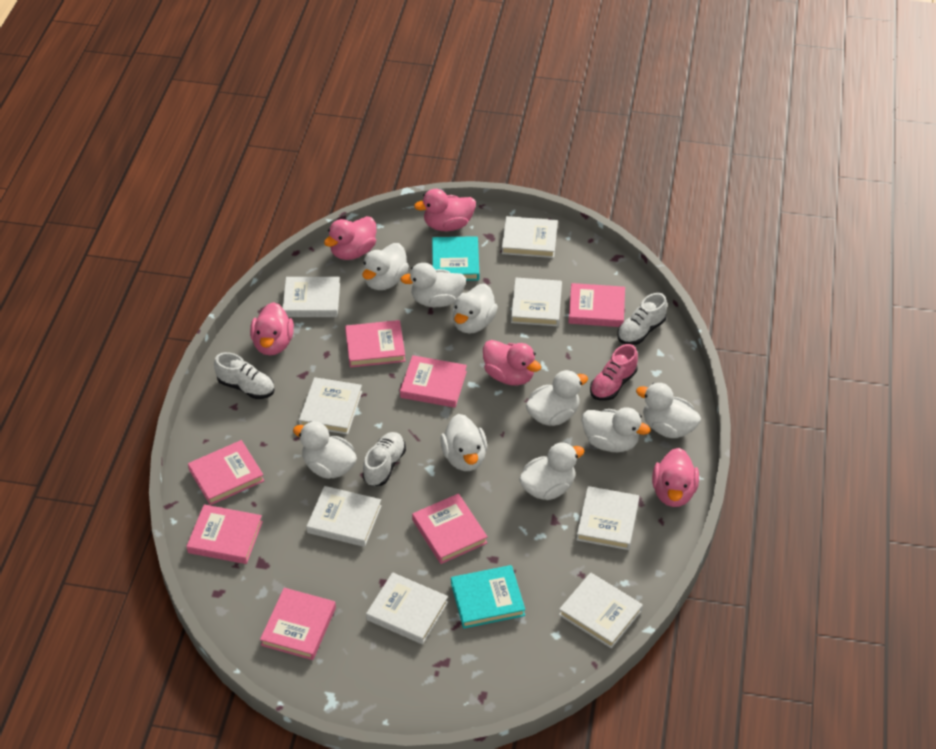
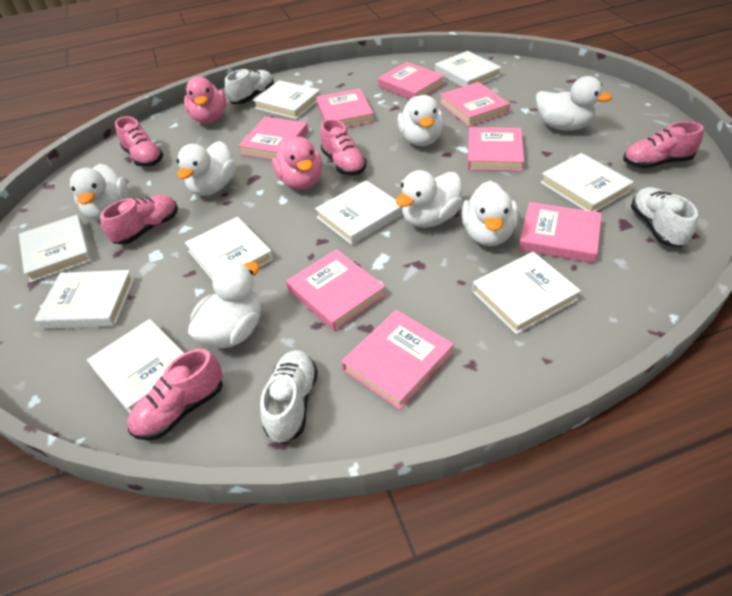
pink book: 7 -> 8
pink duck: 5 -> 2
pink shoe: 1 -> 5
turquoise book: 2 -> 0
white book: 8 -> 9
white duck: 9 -> 7

